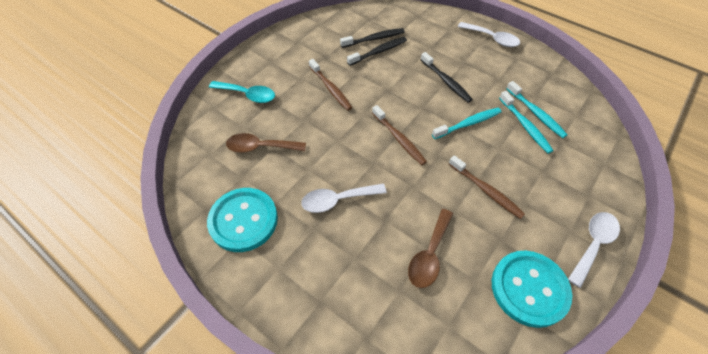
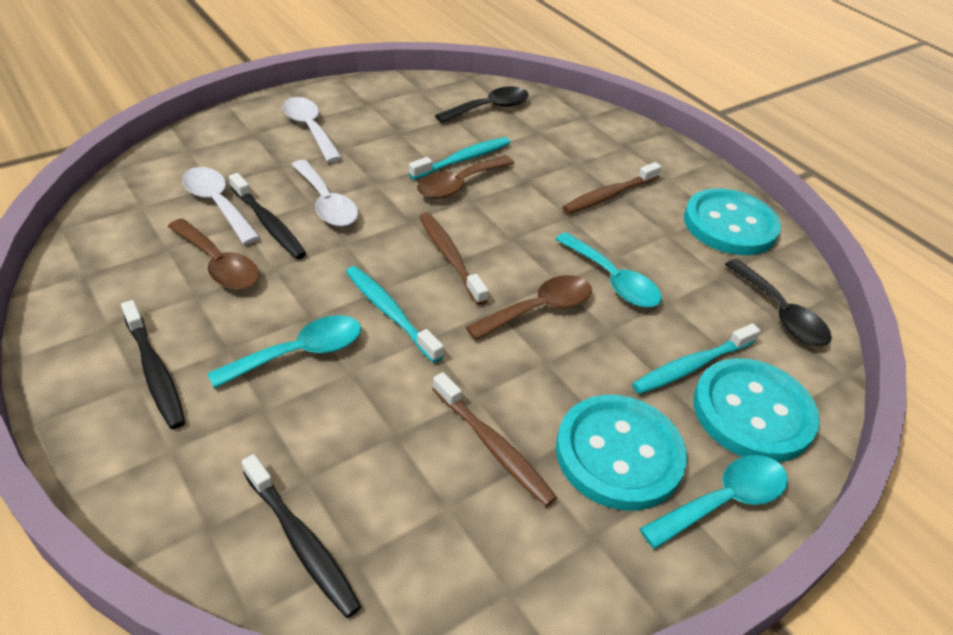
black spoon: 0 -> 2
brown spoon: 2 -> 3
turquoise button: 2 -> 3
turquoise spoon: 1 -> 3

